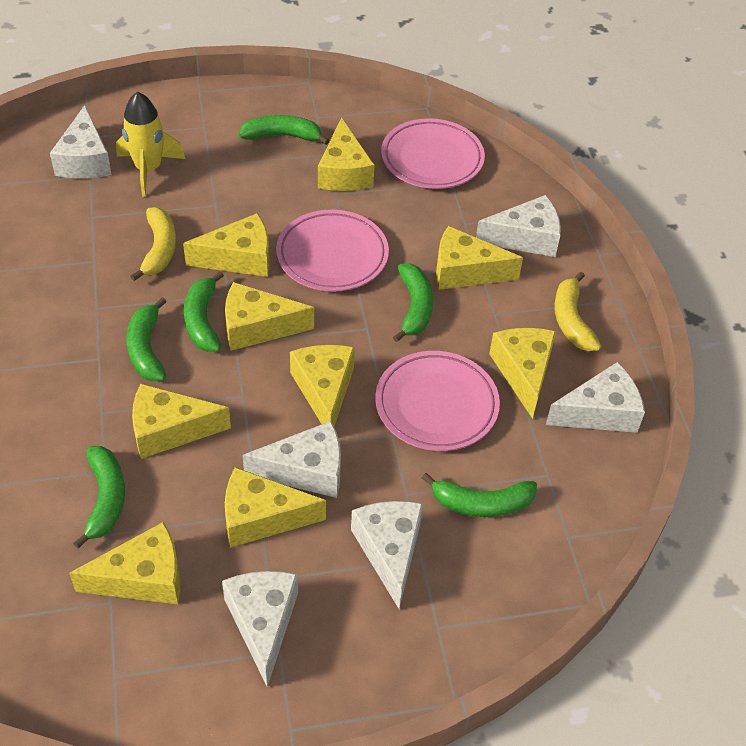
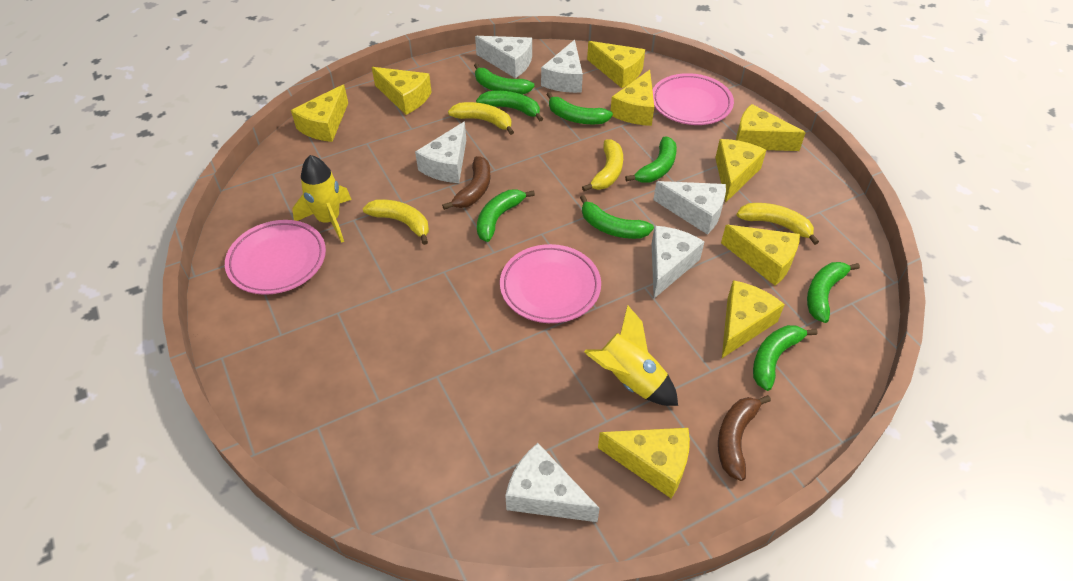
brown banana: 0 -> 2
green banana: 6 -> 8
yellow banana: 2 -> 4
yellow rocket: 1 -> 2

